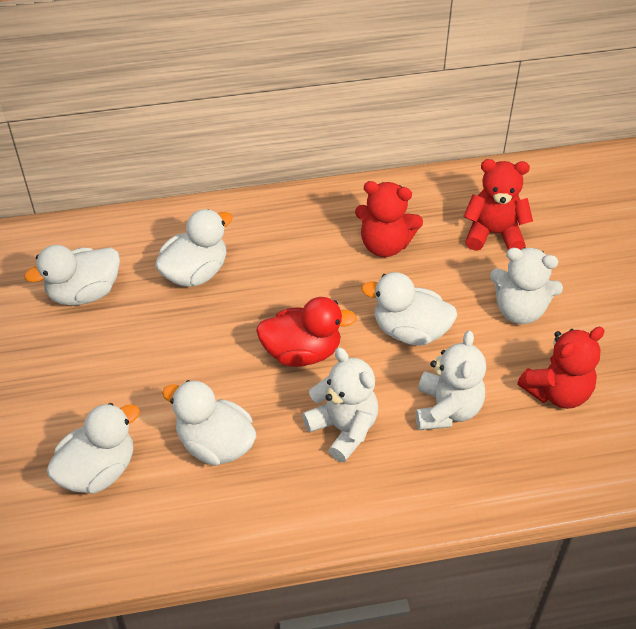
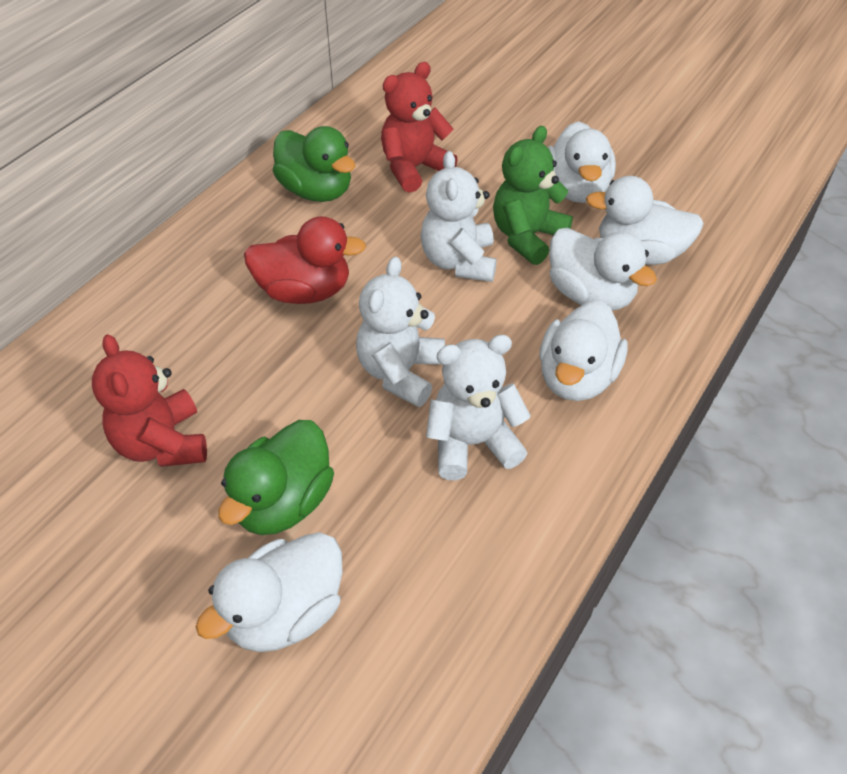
green duck: 0 -> 2
green teddy bear: 0 -> 1
red teddy bear: 3 -> 2

